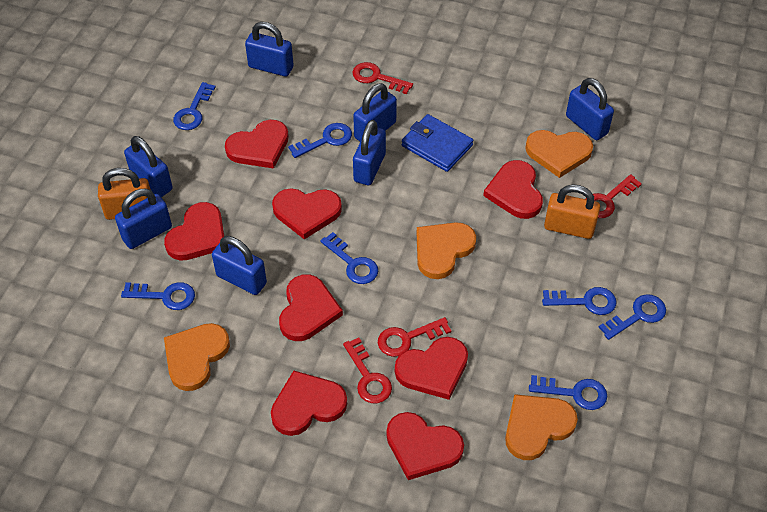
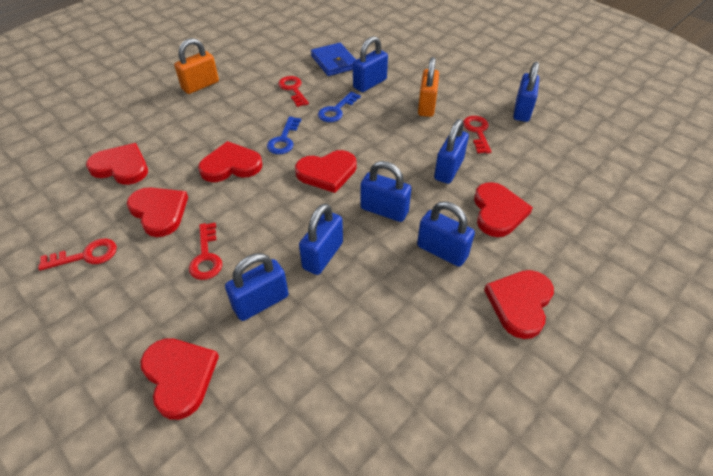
blue key: 7 -> 2
orange heart: 4 -> 0
red heart: 8 -> 7

